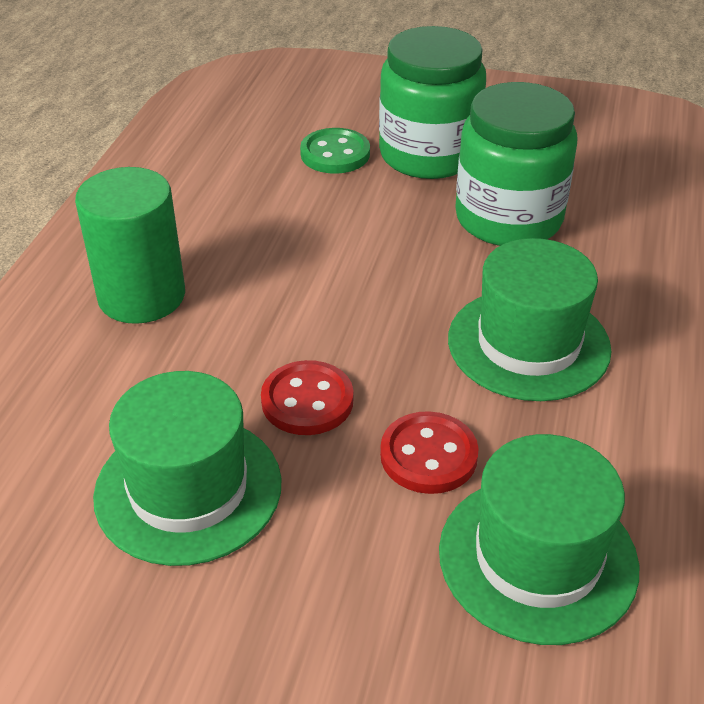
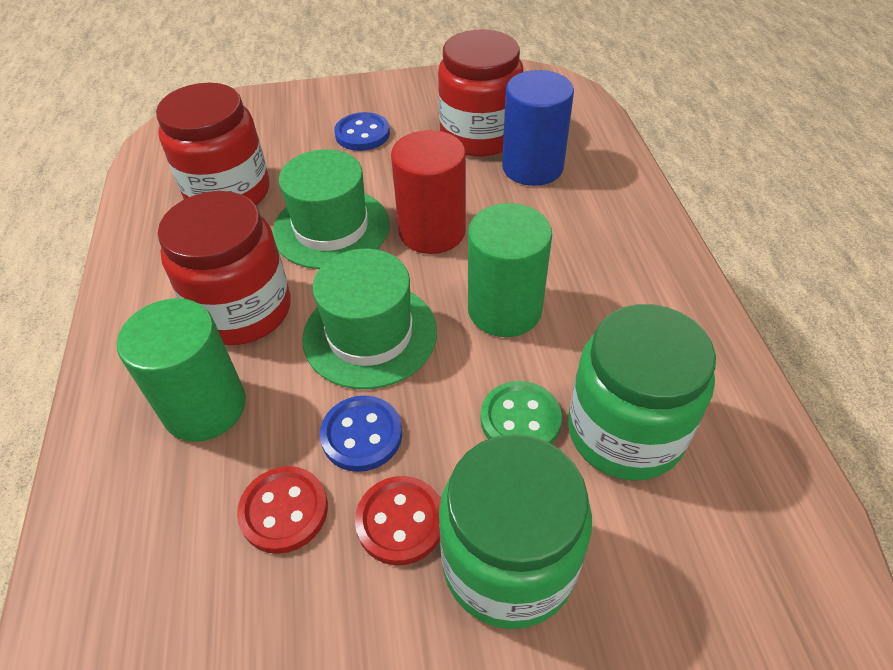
blue button: 0 -> 2
blue cylinder: 0 -> 1
green cylinder: 1 -> 2
green hat: 3 -> 2
red cylinder: 0 -> 1
red jar: 0 -> 3

